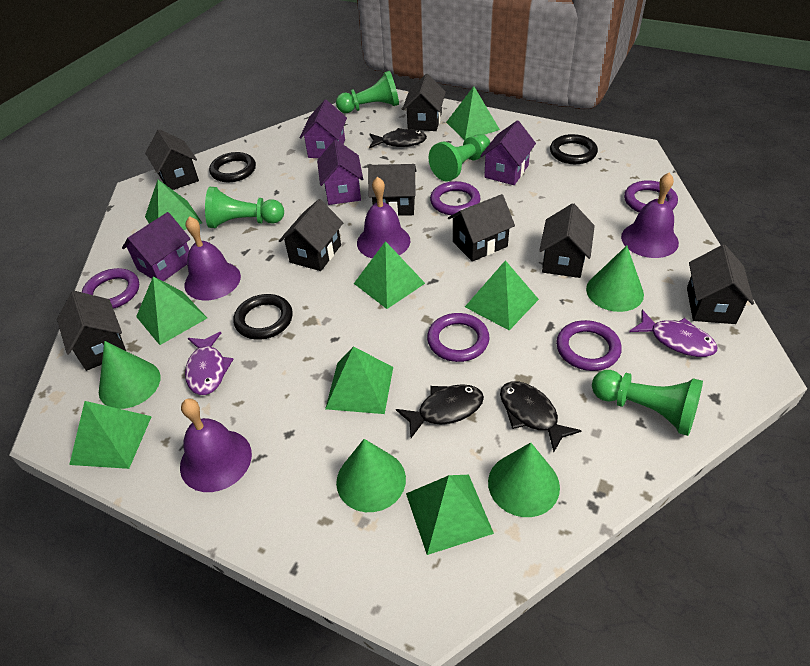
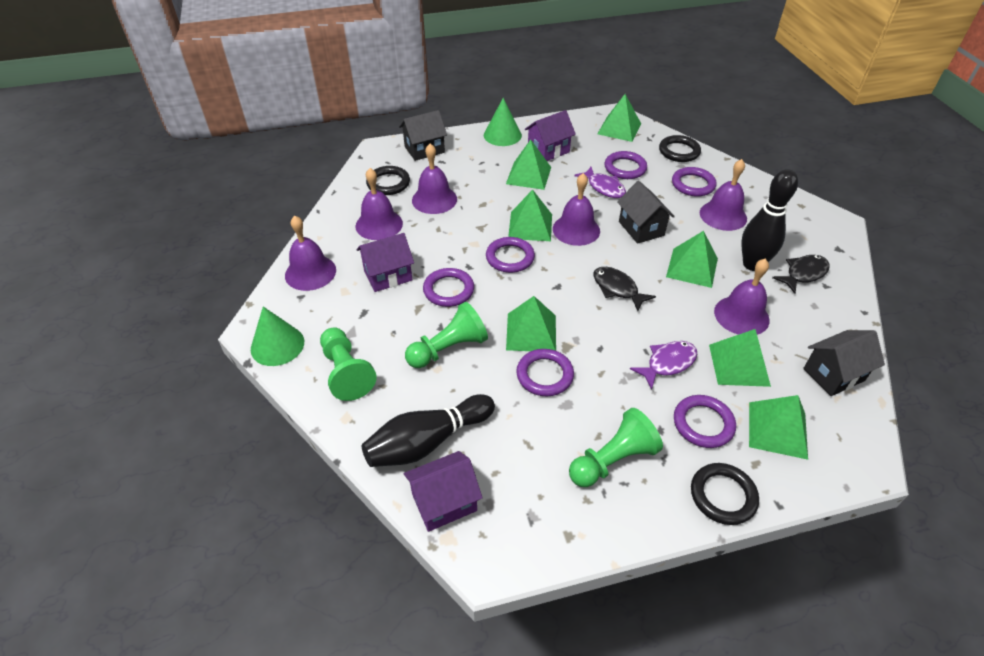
black bowling pin: 0 -> 2
black fish: 3 -> 2
black house: 8 -> 3
green cone: 4 -> 2
green pawn: 4 -> 3
green pyramid: 8 -> 7
purple bell: 4 -> 6
purple house: 4 -> 3
purple ring: 5 -> 6

